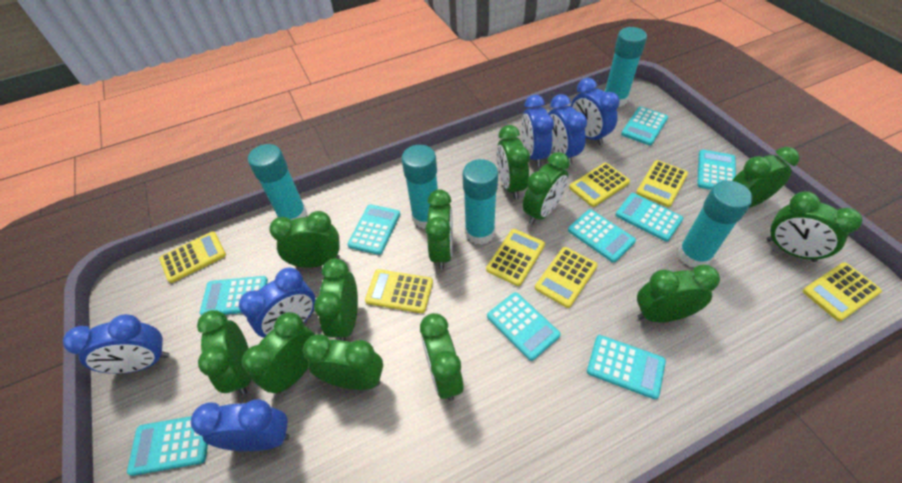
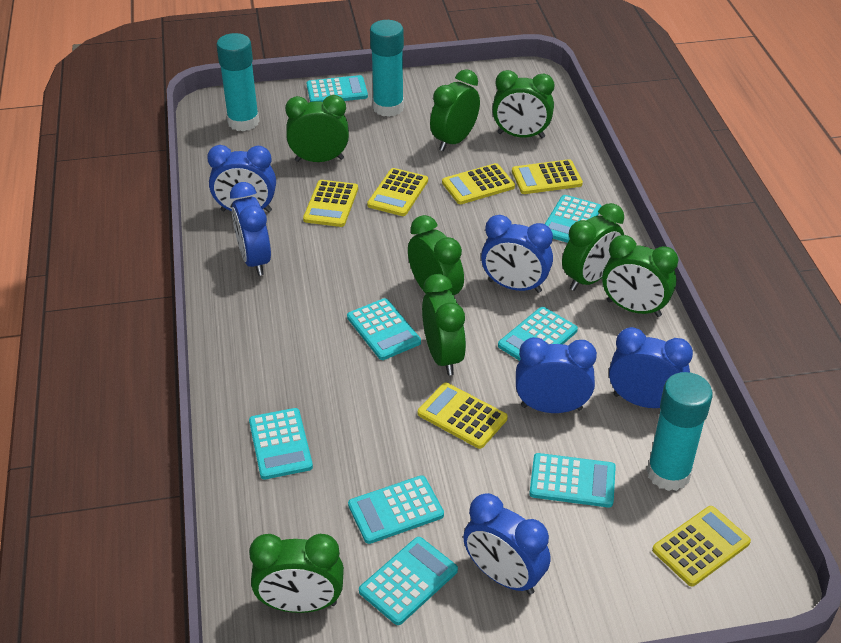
green clock: 12 -> 8
turquoise calculator: 9 -> 8
turquoise glue stick: 5 -> 3
yellow calculator: 7 -> 6

